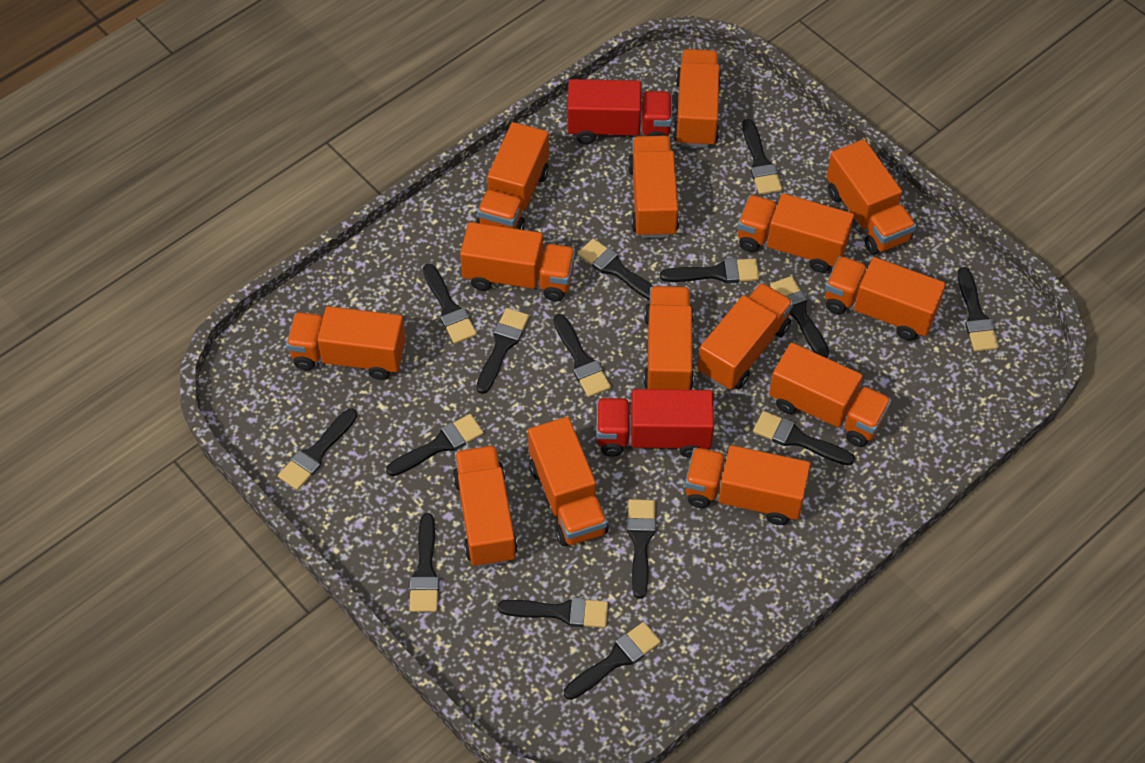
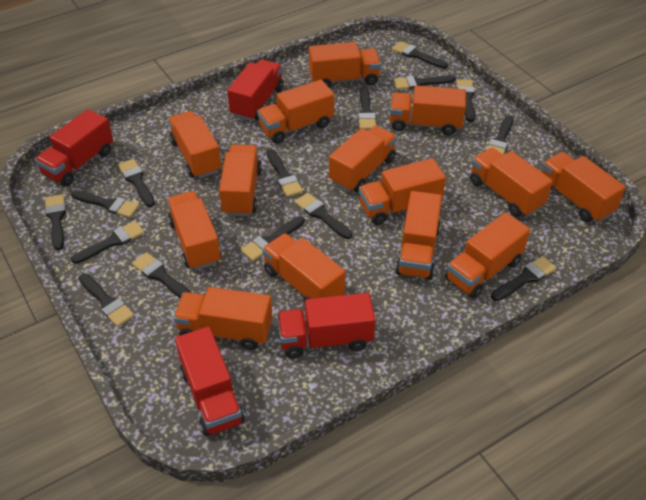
red truck: 2 -> 4

